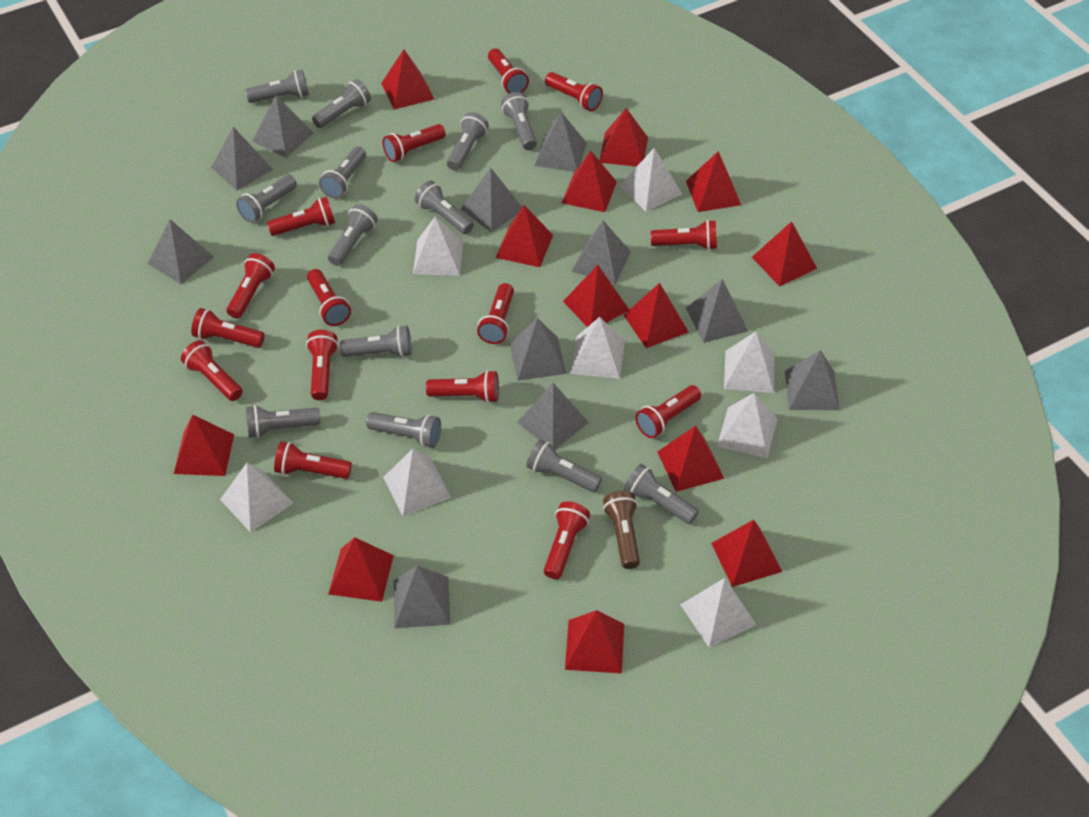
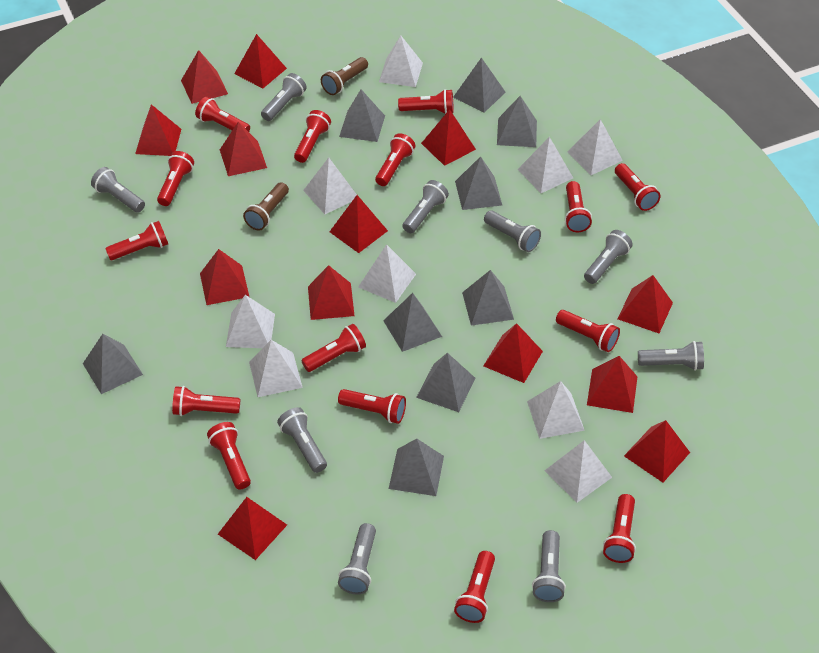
brown flashlight: 1 -> 2
grey flashlight: 13 -> 9
grey pyramid: 11 -> 9
white pyramid: 8 -> 9

